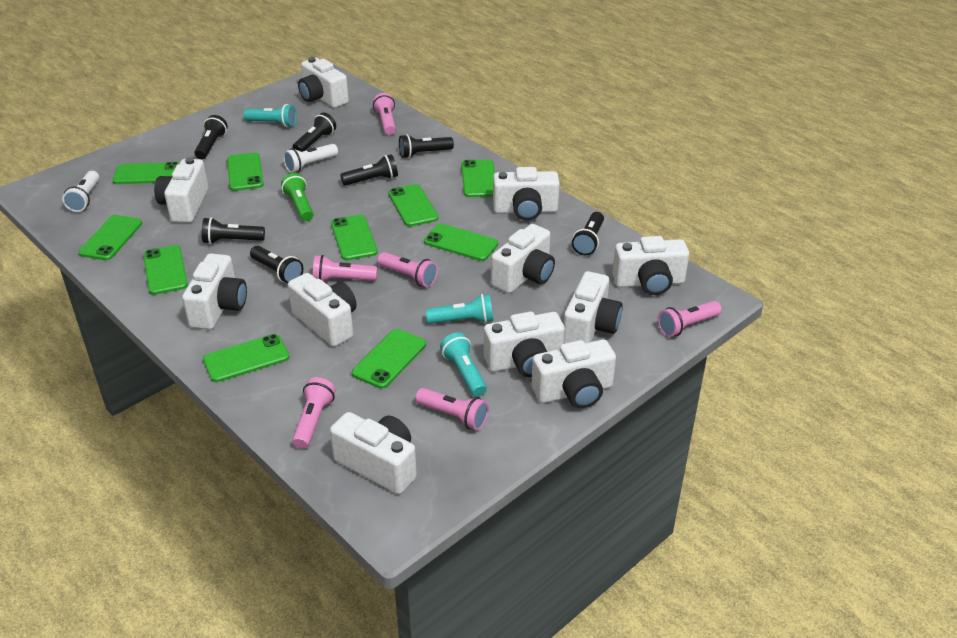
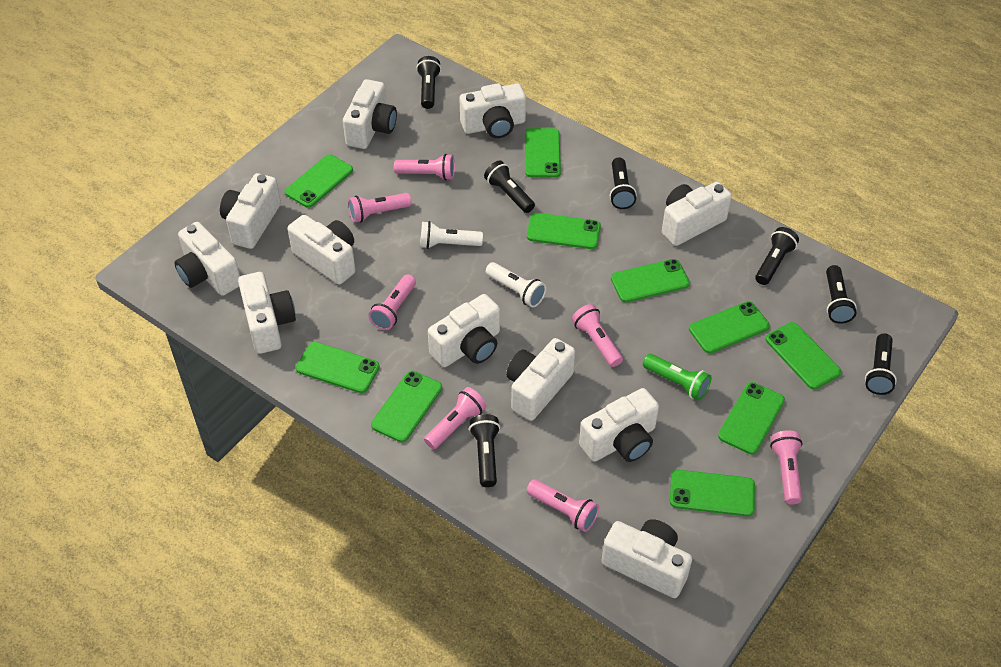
pink flashlight: 6 -> 7
turquoise flashlight: 3 -> 0

